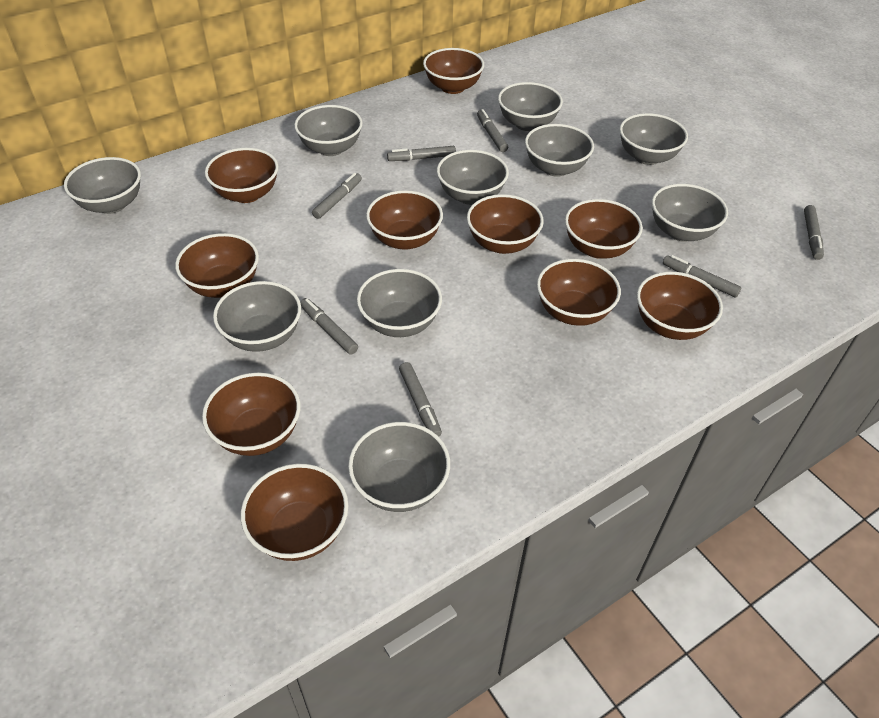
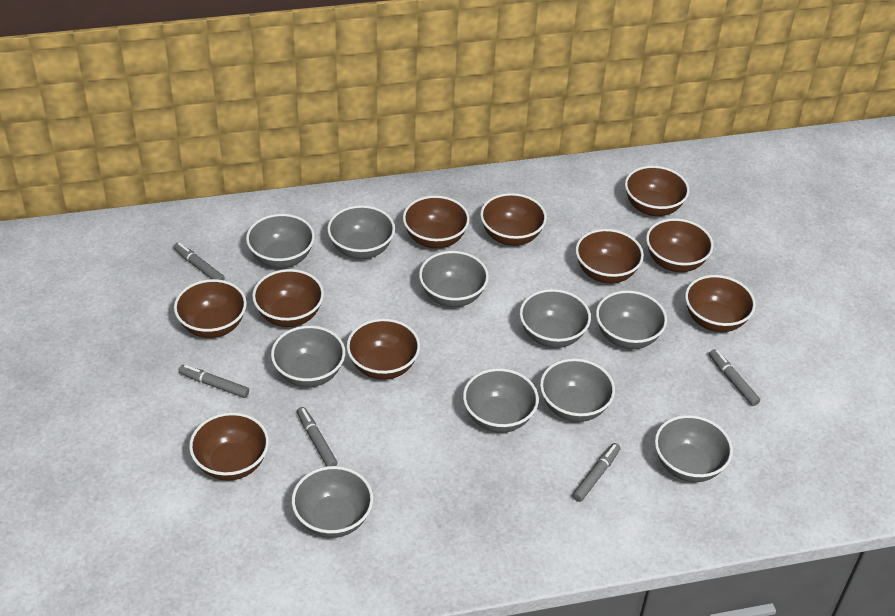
grey marker: 7 -> 5

